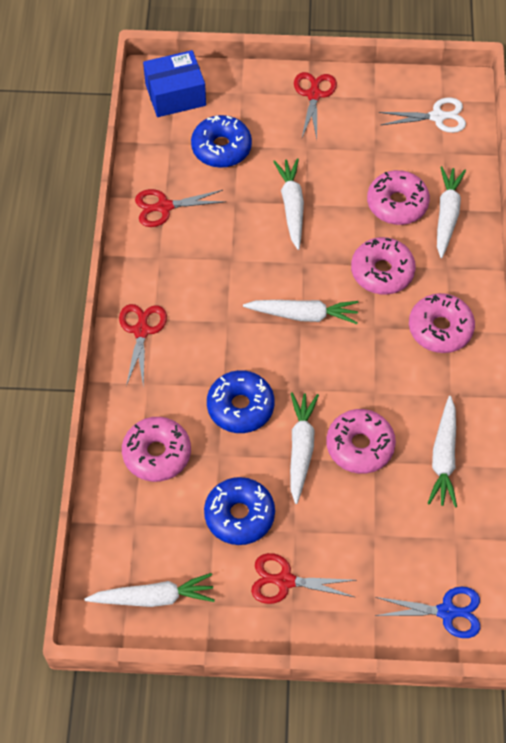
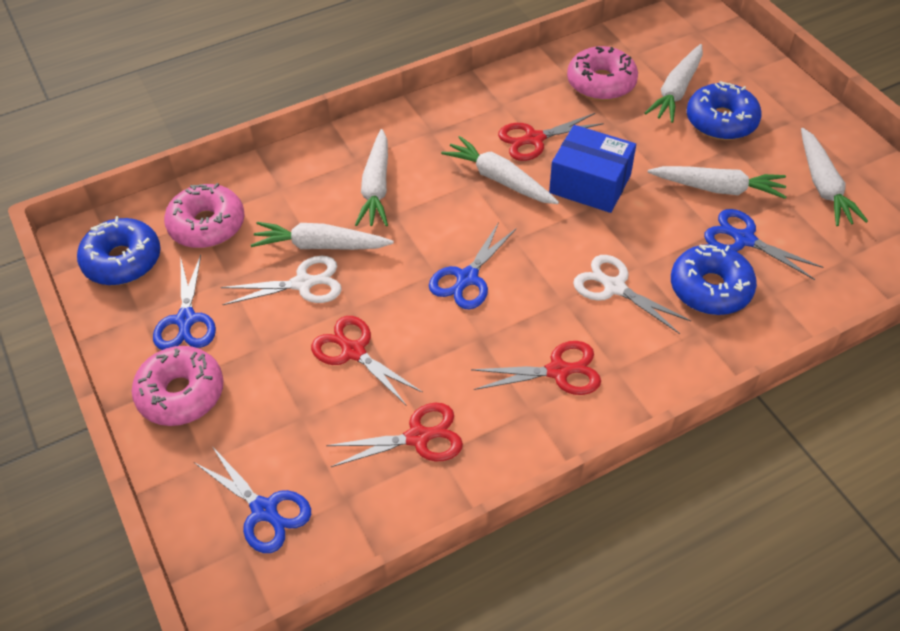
blue scissors: 1 -> 4
pink donut: 5 -> 3
white scissors: 1 -> 2

